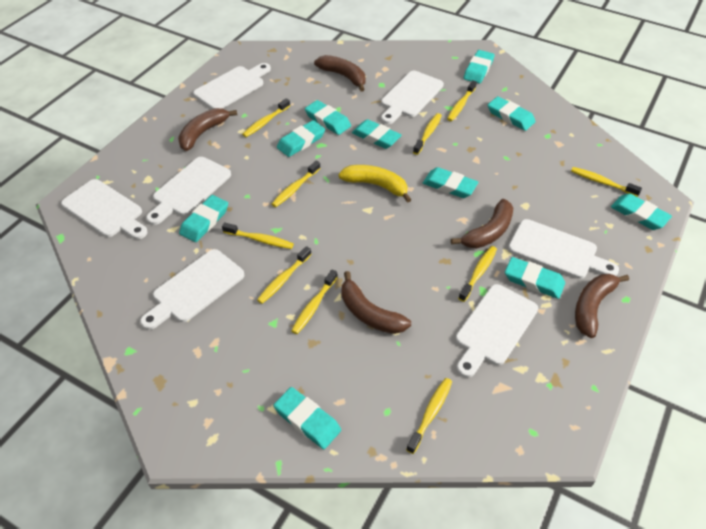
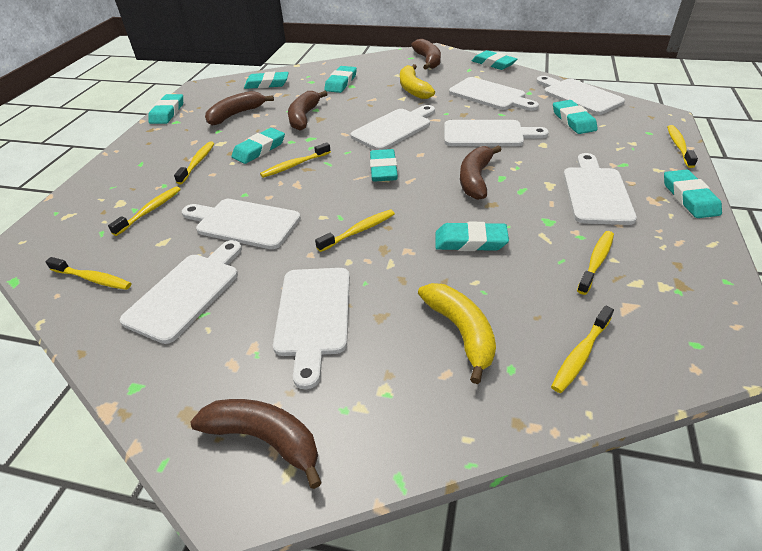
turquoise eraser: 10 -> 9
white cutting board: 7 -> 8
yellow banana: 1 -> 2
yellow toothbrush: 10 -> 8

